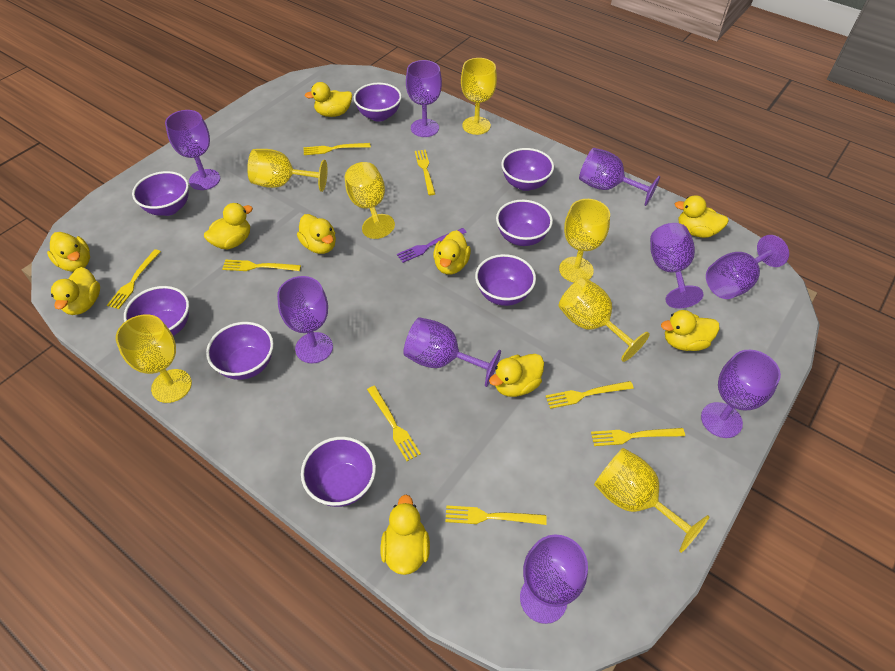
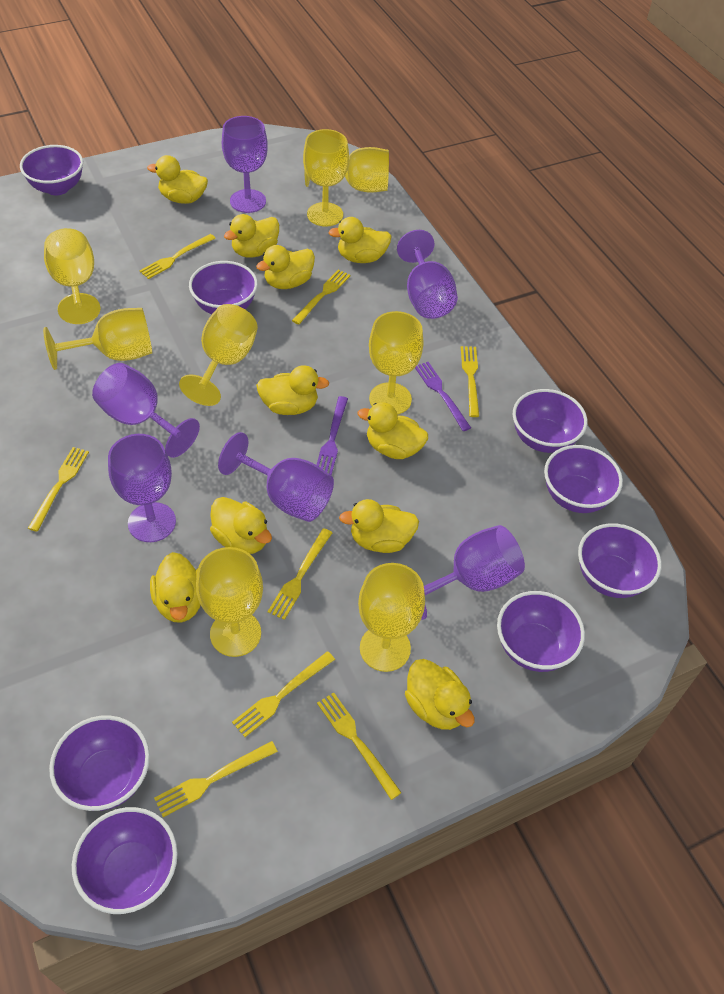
purple fork: 1 -> 2
purple goblet: 9 -> 6
yellow goblet: 7 -> 8

